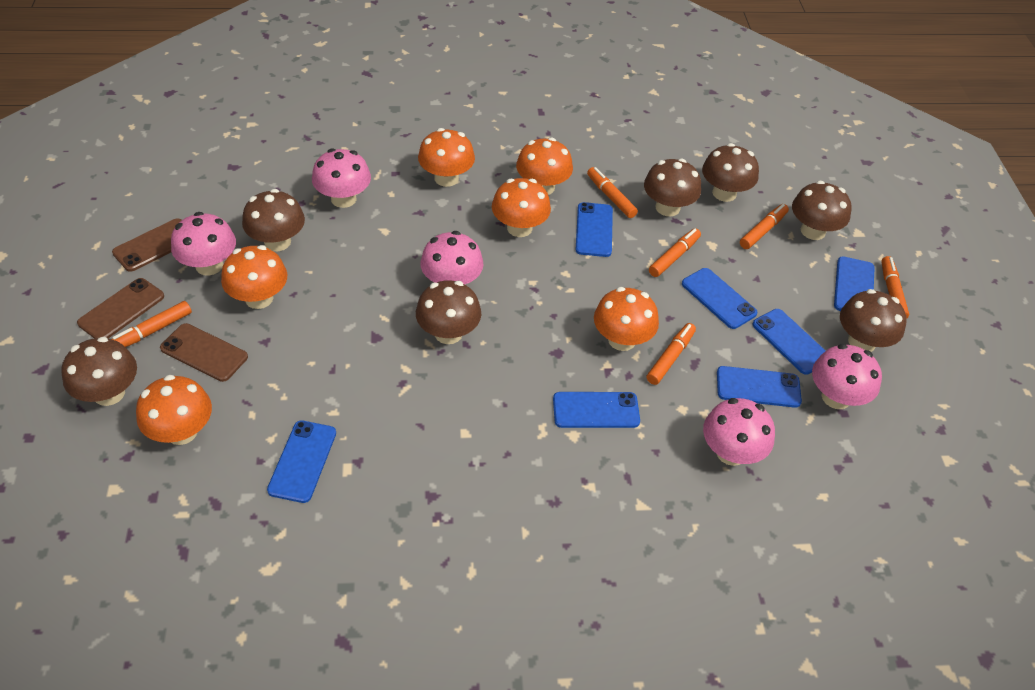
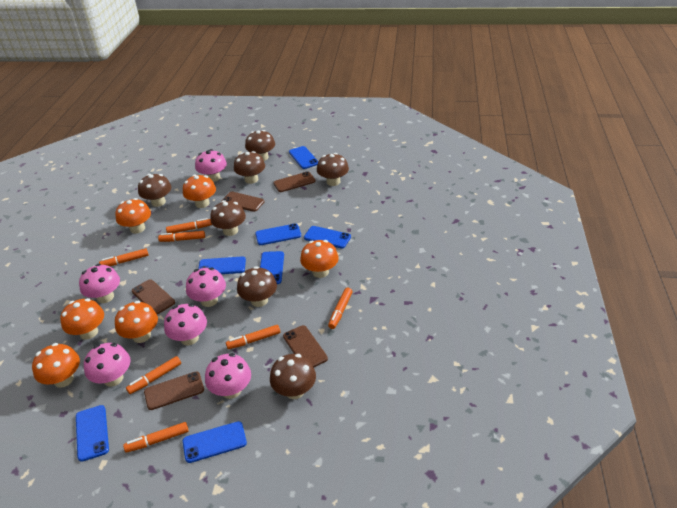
brown phone: 3 -> 5
orange marker: 6 -> 7
pink mushroom: 5 -> 6

